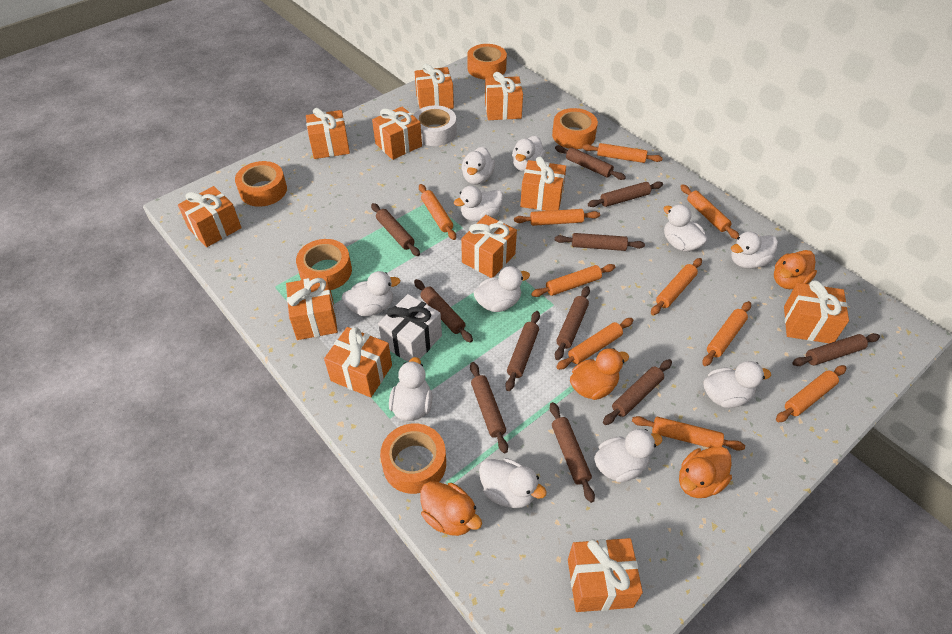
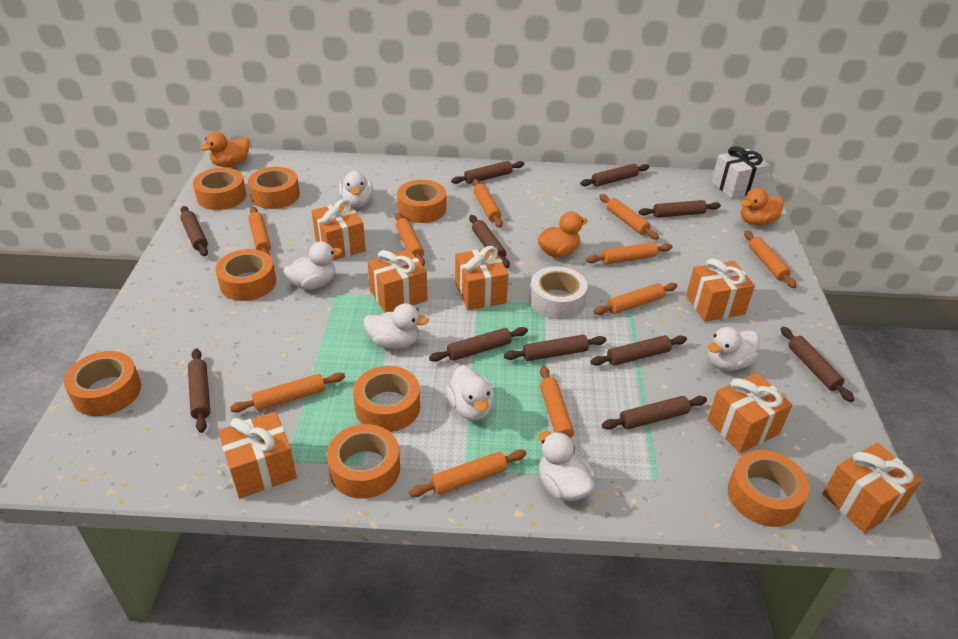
orange duck: 4 -> 3
orange gift: 11 -> 7
orange tape: 5 -> 8
white duck: 11 -> 6

